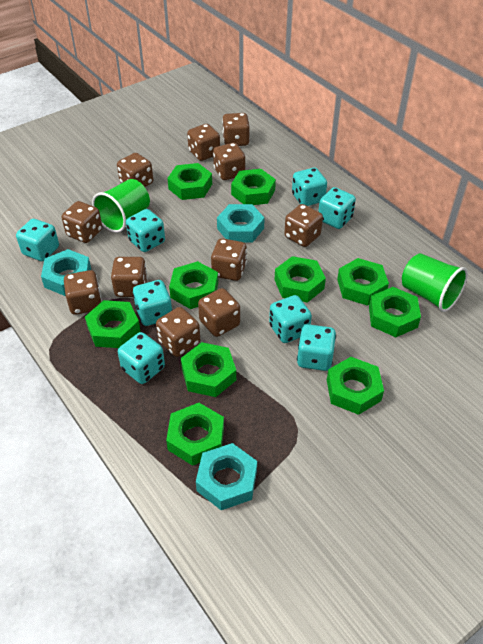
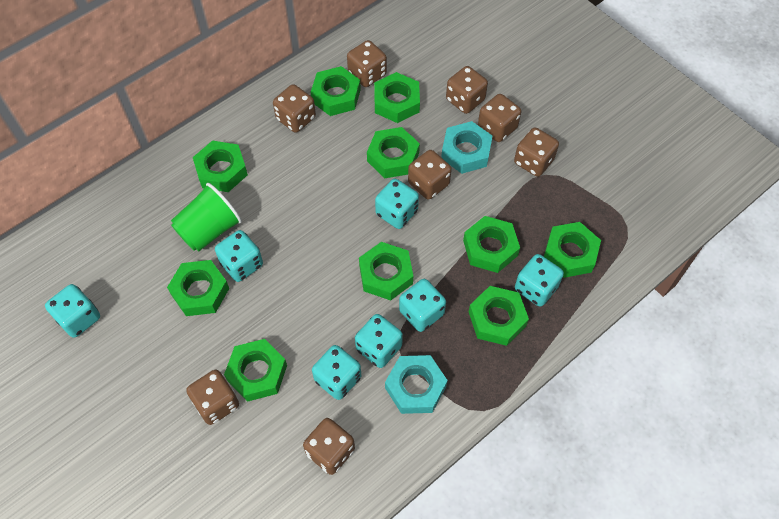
brown dice: 11 -> 8
green cup: 2 -> 1
turquoise dice: 8 -> 7
turquoise nut: 3 -> 2

